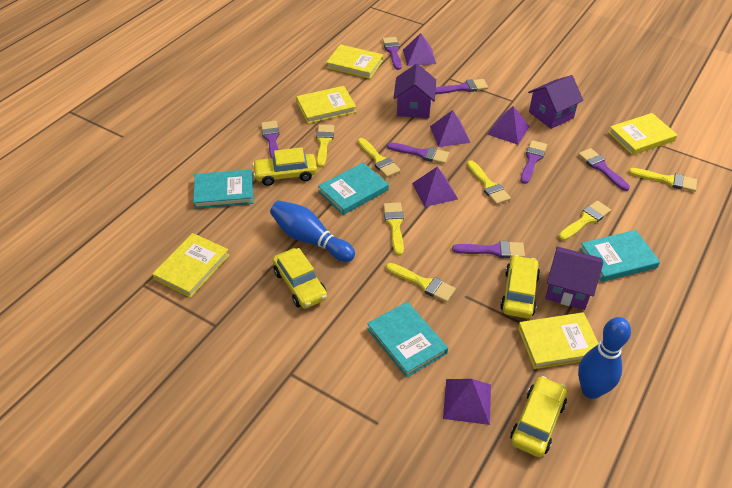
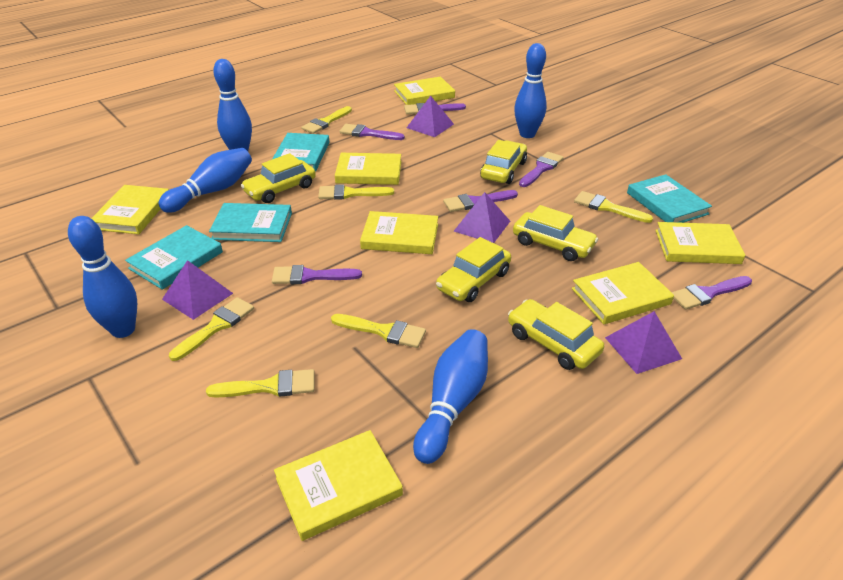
blue bowling pin: 2 -> 5
purple brush: 7 -> 6
purple house: 3 -> 0
purple pyramid: 5 -> 4
yellow book: 5 -> 7
yellow brush: 7 -> 6
yellow car: 4 -> 5

